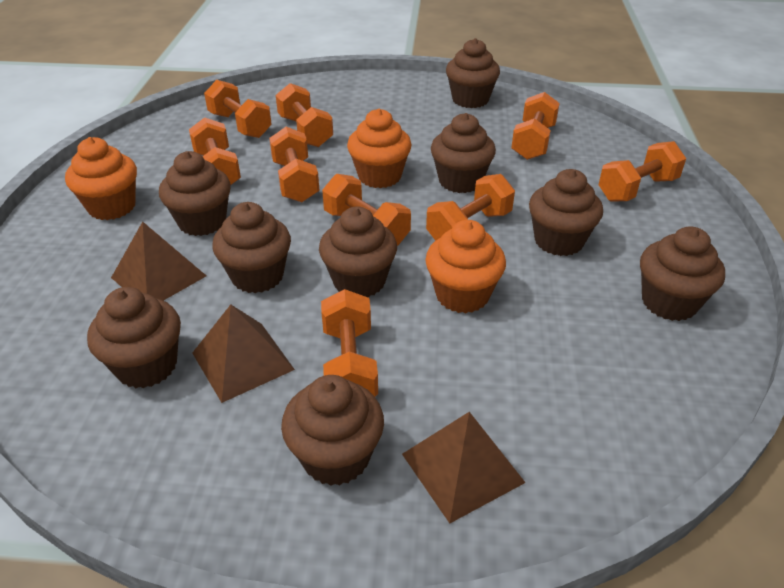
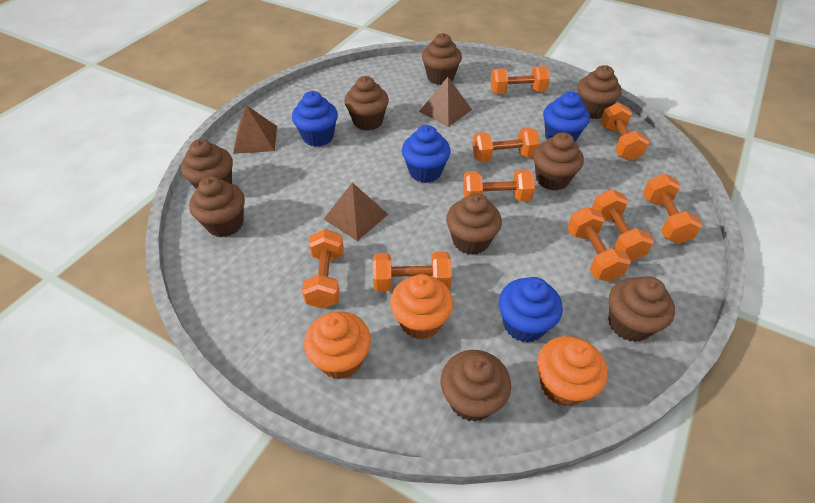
blue cupcake: 0 -> 4

